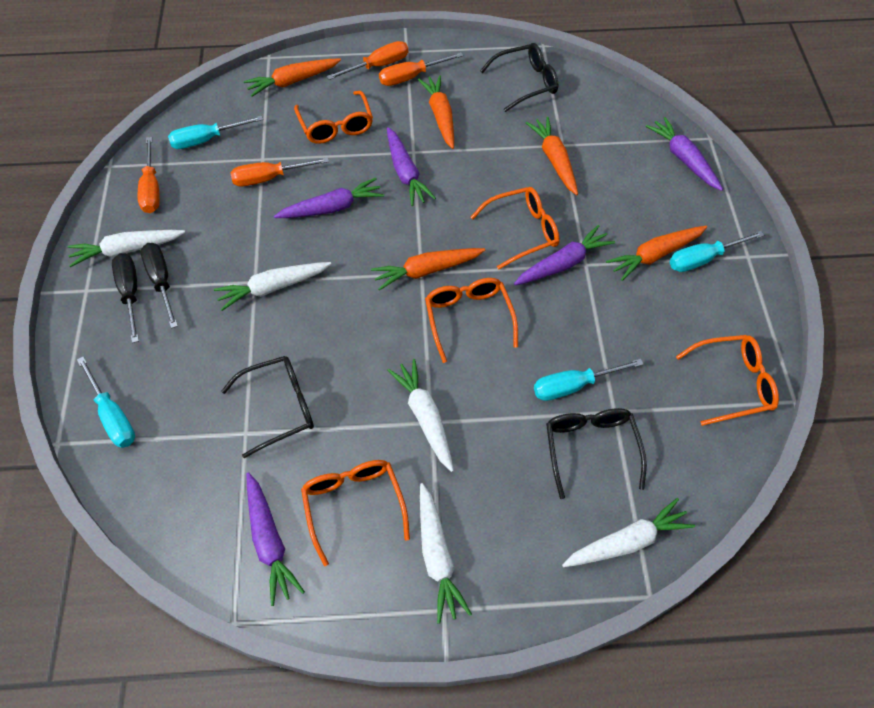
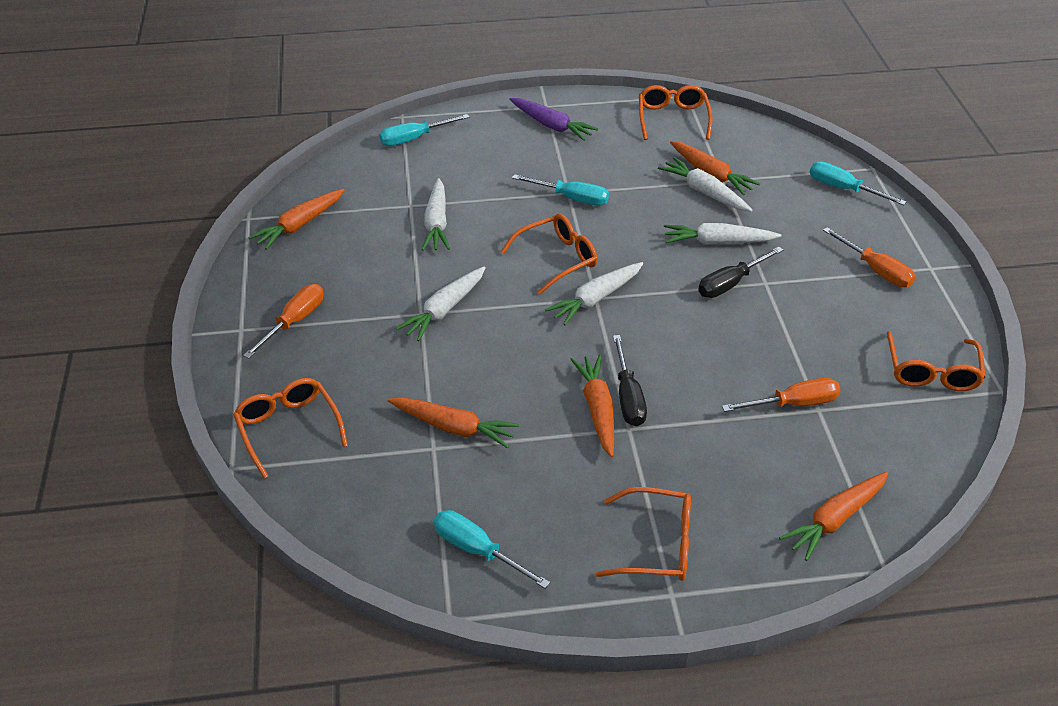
black glasses: 3 -> 0
orange screwdriver: 4 -> 3
purple carrot: 5 -> 1

